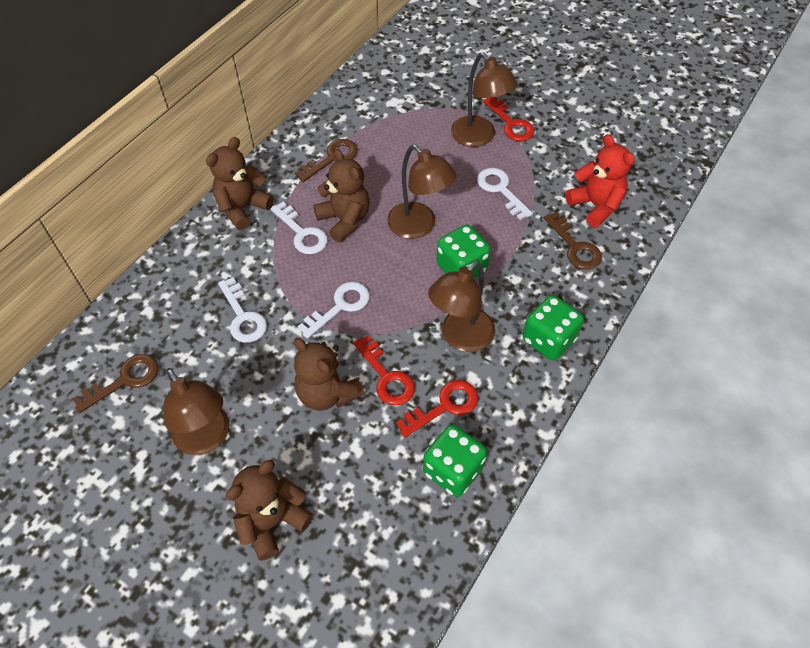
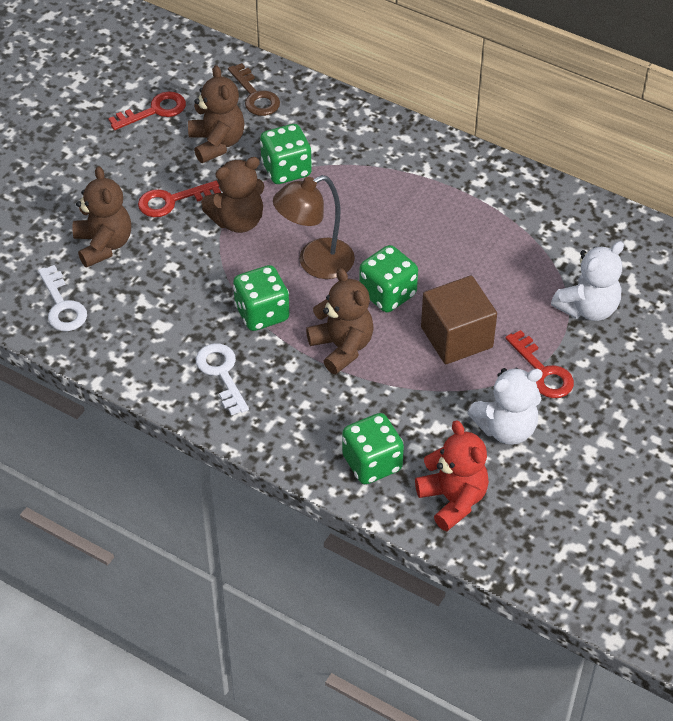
brown cube: 0 -> 1
brown key: 3 -> 1
brown lamp: 4 -> 1
green dice: 3 -> 4
white key: 4 -> 2
white teddy bear: 0 -> 2

